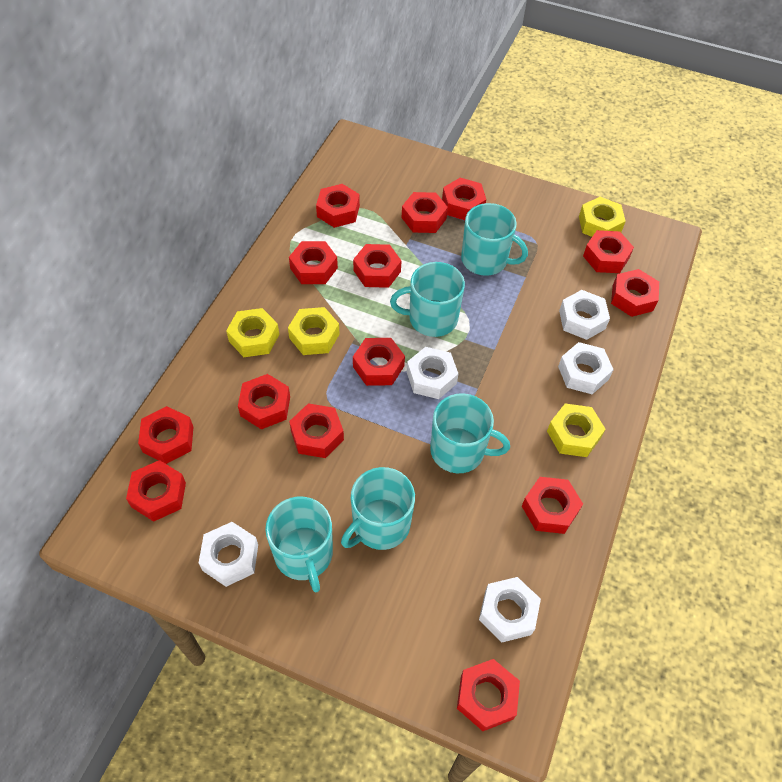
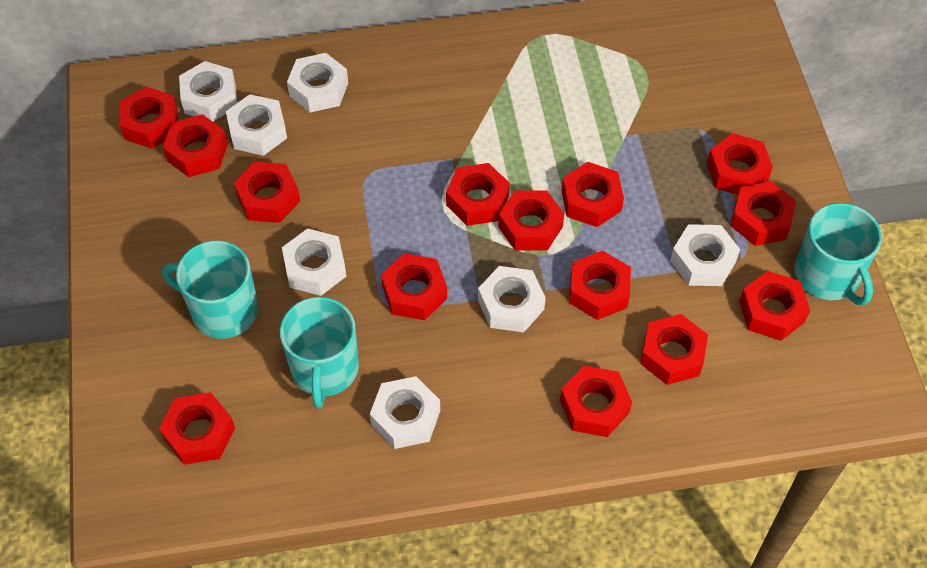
turquoise mug: 5 -> 3
white nut: 5 -> 7
yellow nut: 4 -> 0

